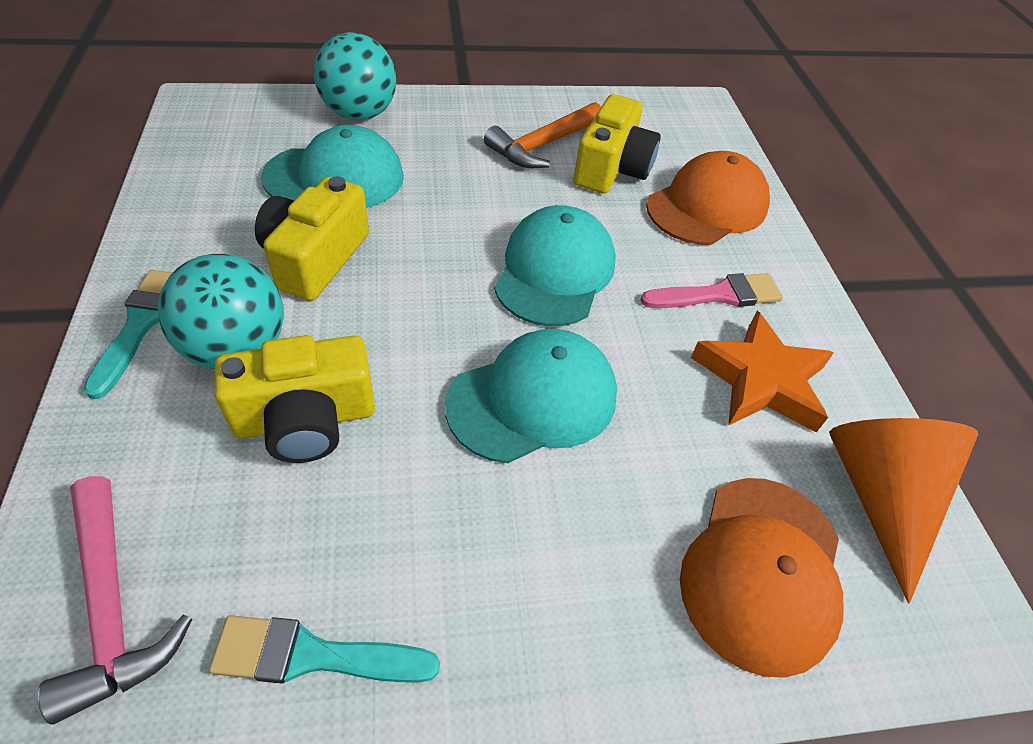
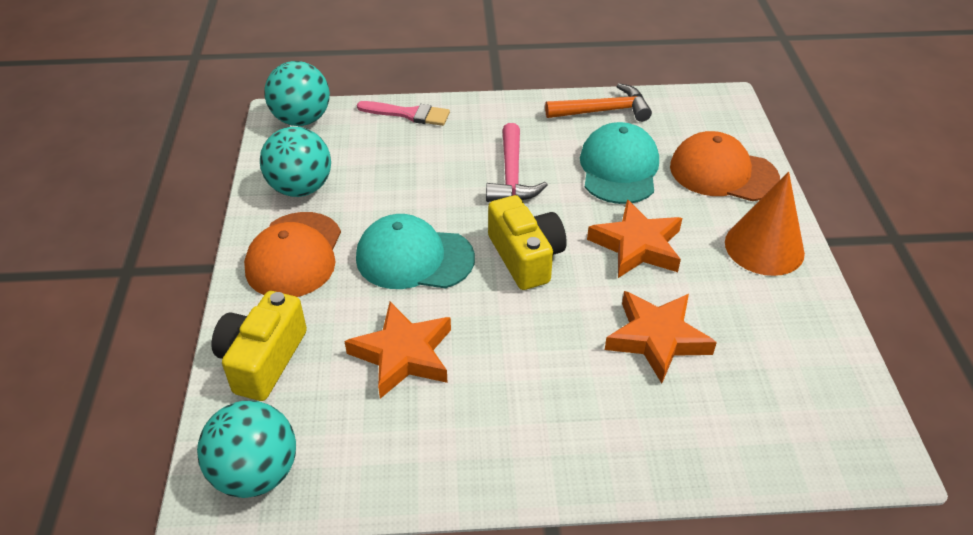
orange star: 1 -> 3
turquoise ball: 2 -> 3
turquoise brush: 2 -> 0
turquoise cap: 3 -> 2
yellow camera: 3 -> 2

